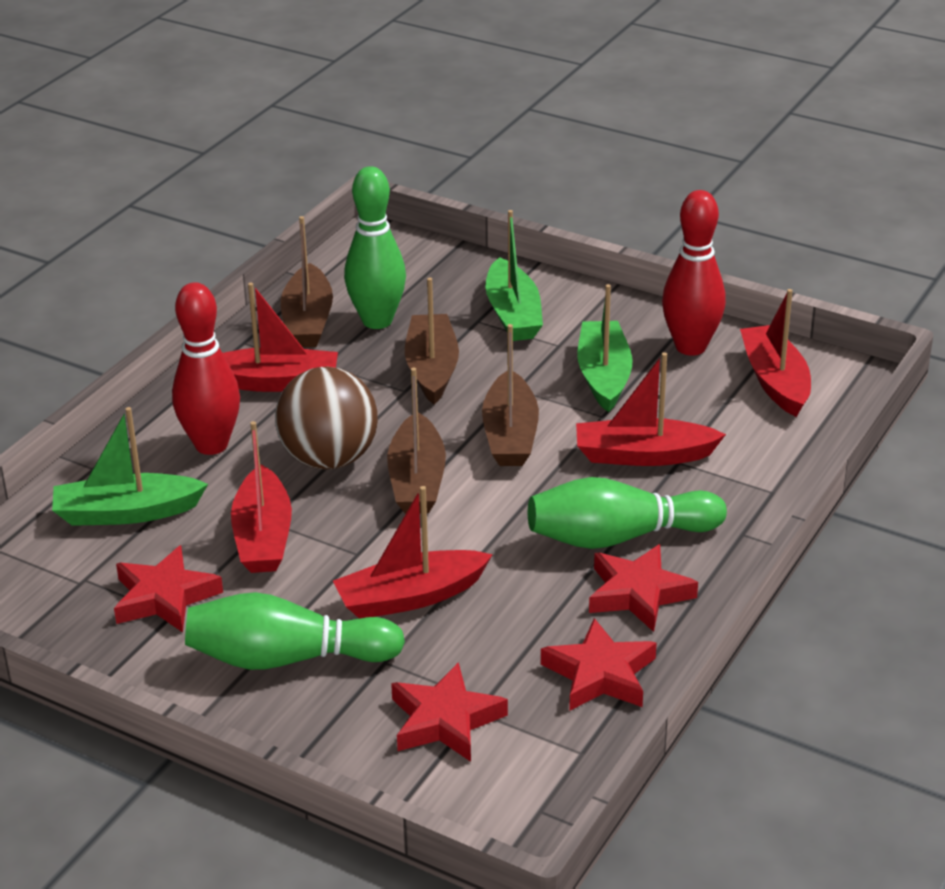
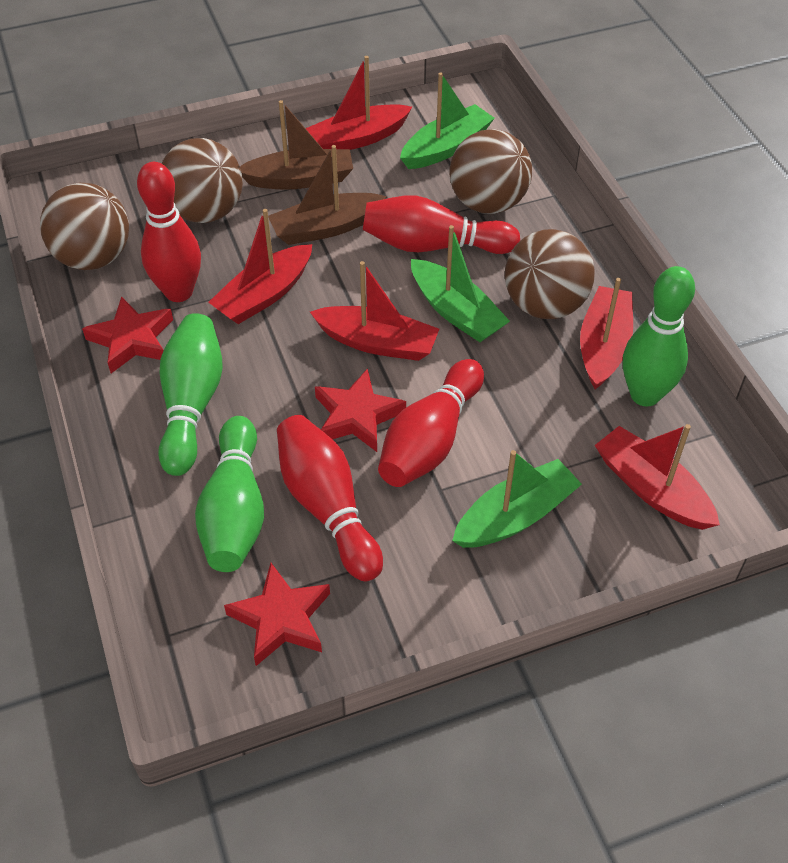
brown ball: 1 -> 4
brown boat: 4 -> 2
red bowling pin: 2 -> 4
red star: 4 -> 3

